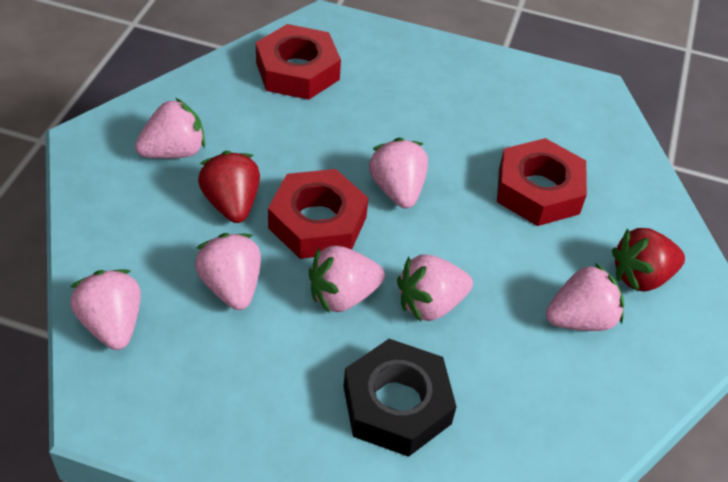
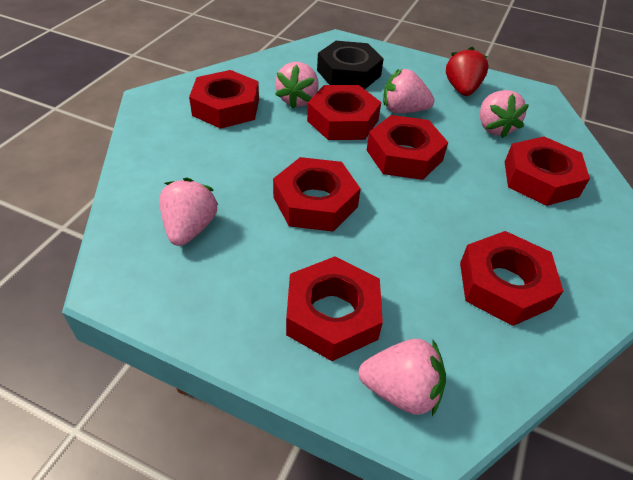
pink strawberry: 7 -> 5
red nut: 3 -> 7
red strawberry: 2 -> 1

